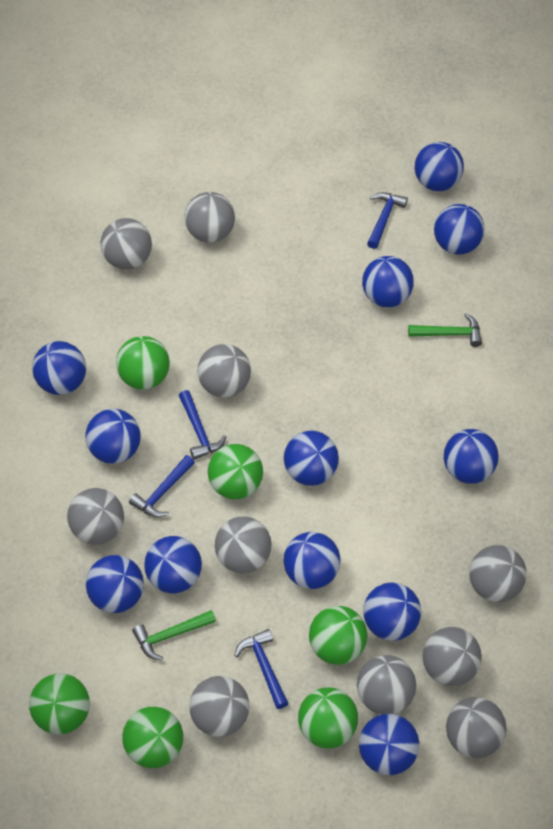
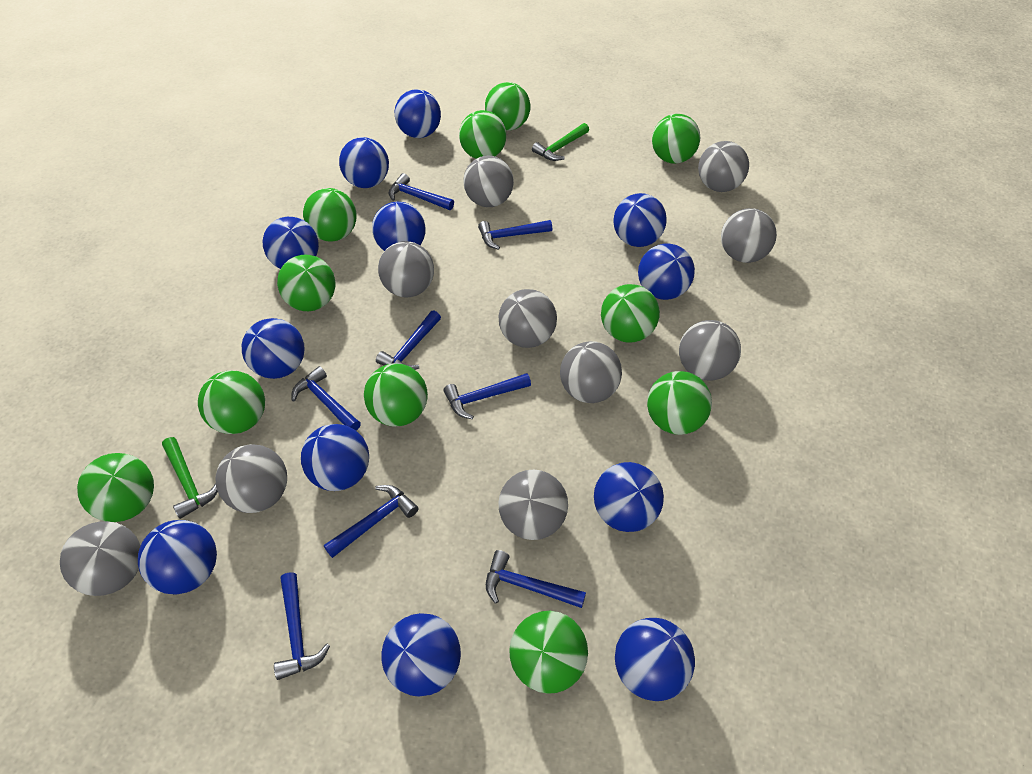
blue hammer: 4 -> 8
green ball: 6 -> 11

